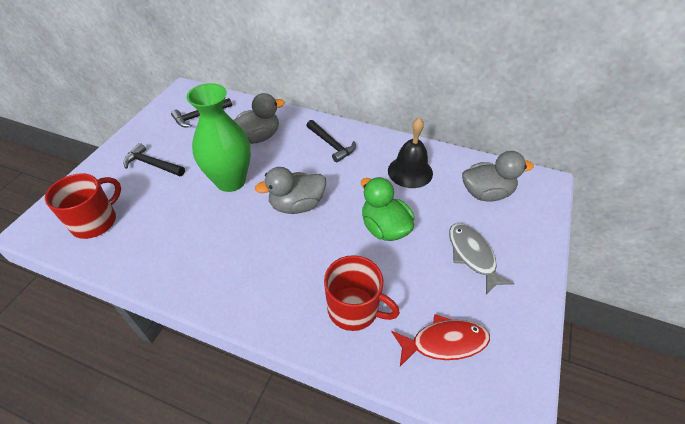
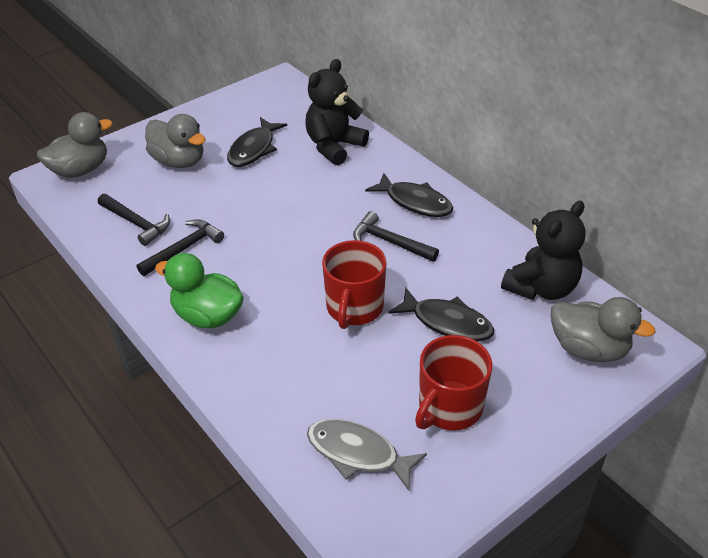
black bell: 1 -> 0
black fish: 0 -> 3
black teddy bear: 0 -> 2
green vase: 1 -> 0
red fish: 1 -> 0

